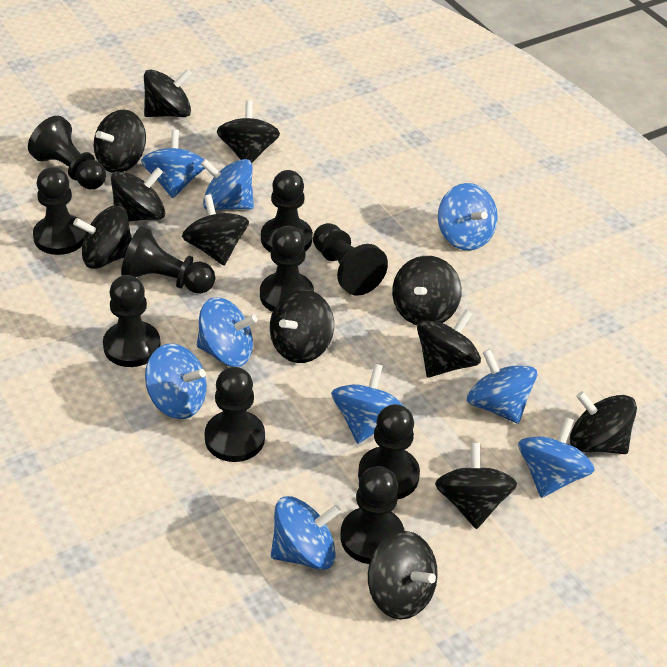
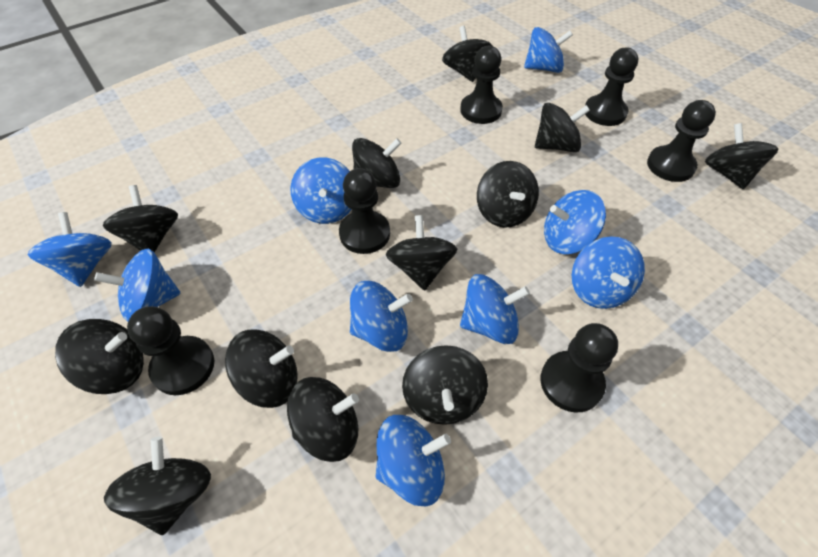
black pawn: 10 -> 6

